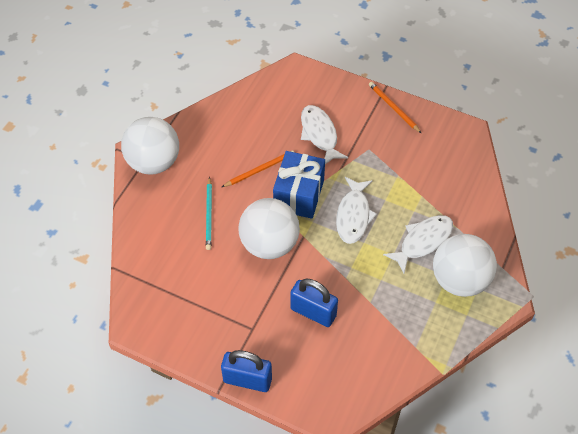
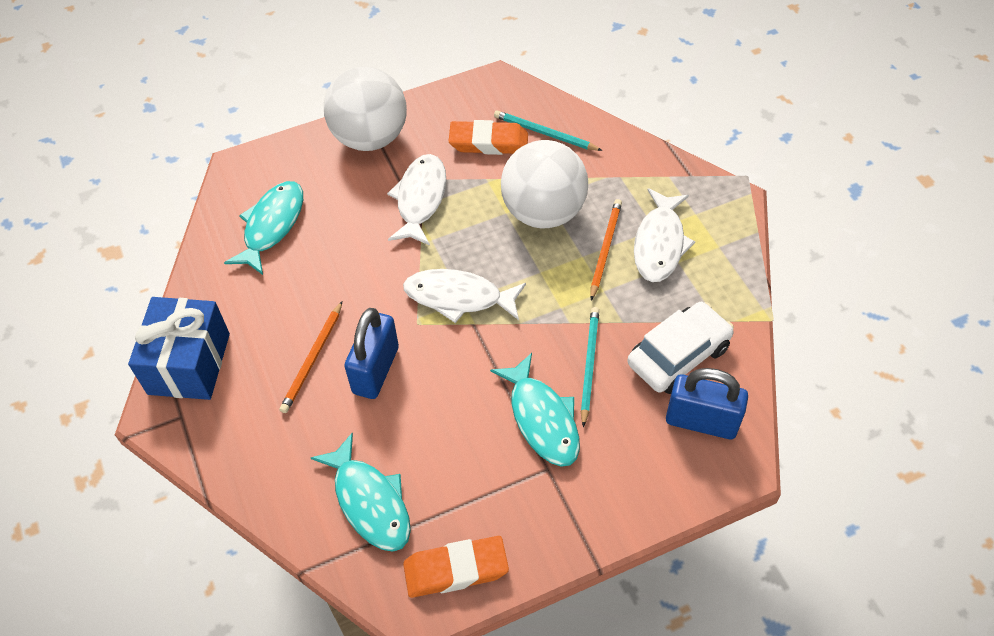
orange eraser: 0 -> 2
turquoise fish: 0 -> 3
turquoise pencil: 1 -> 2
white ball: 3 -> 2
white car: 0 -> 1

